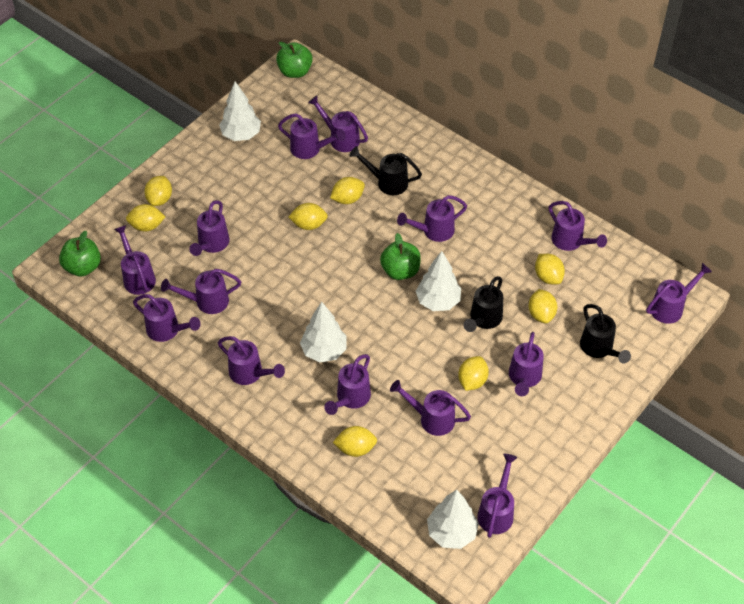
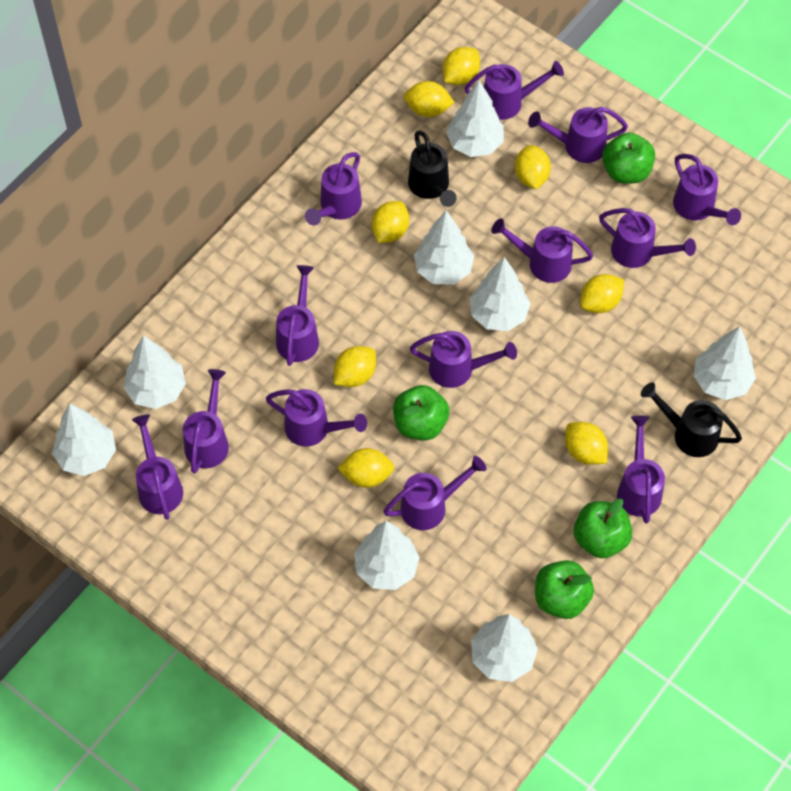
black watering can: 3 -> 2
green apple: 3 -> 4
purple watering can: 14 -> 13
white tree: 4 -> 8

